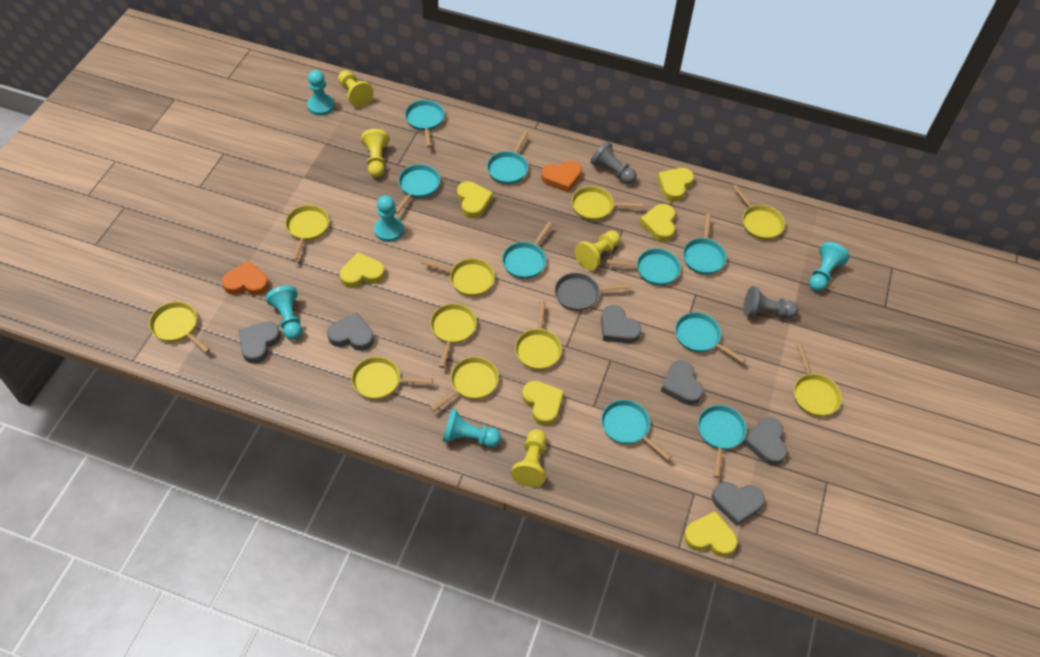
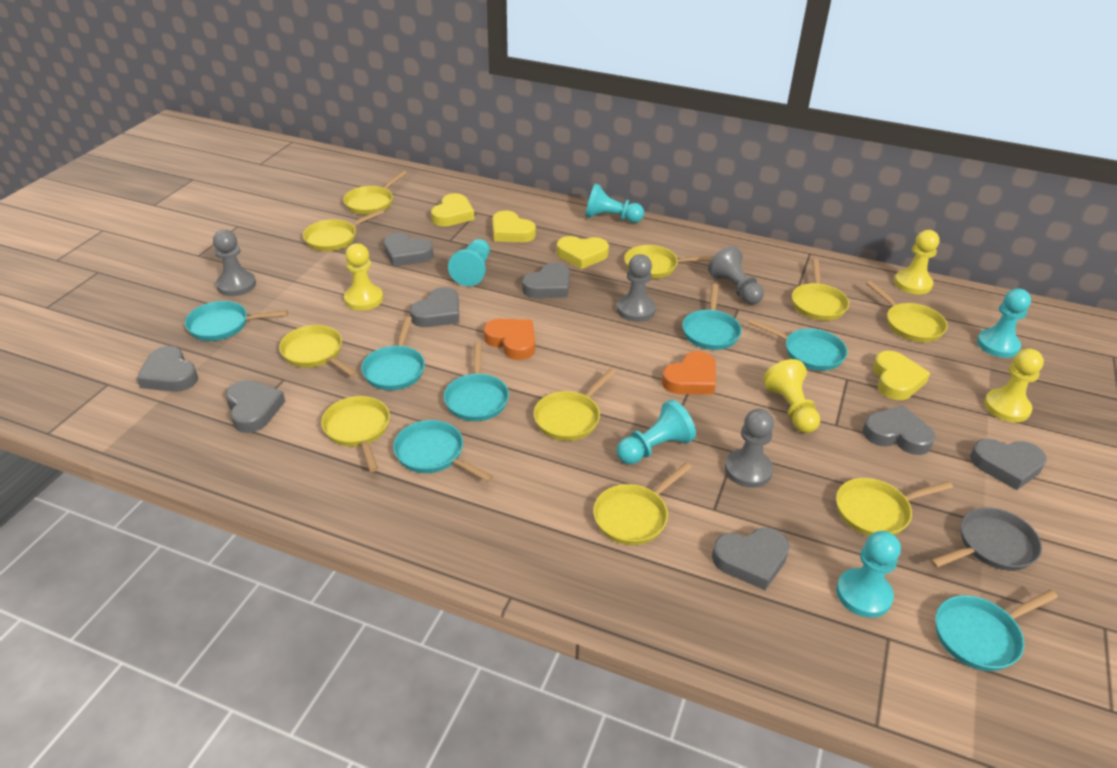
grey heart: 6 -> 8
grey pawn: 2 -> 4
turquoise pan: 9 -> 7
yellow heart: 6 -> 4

